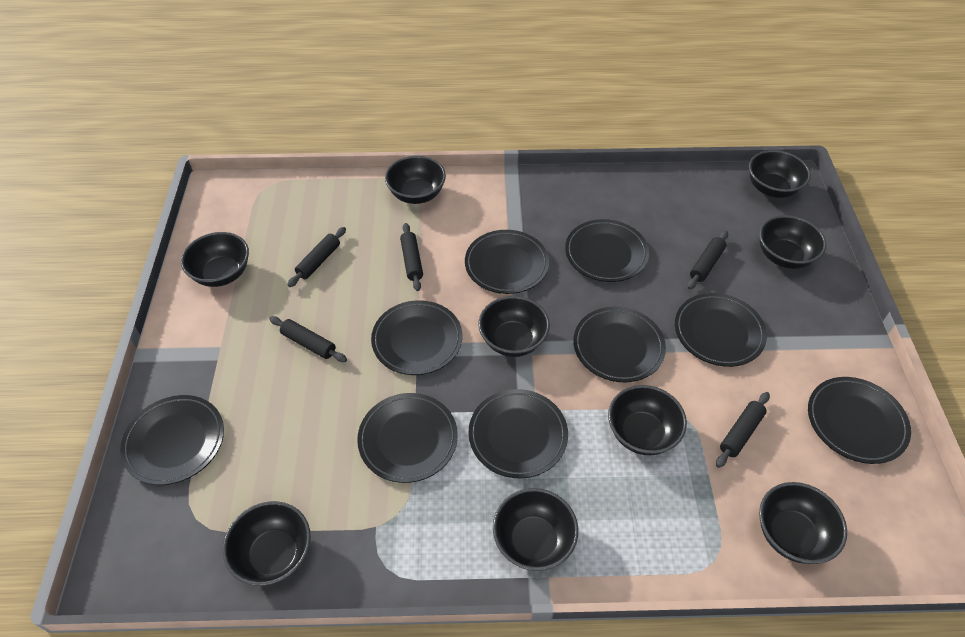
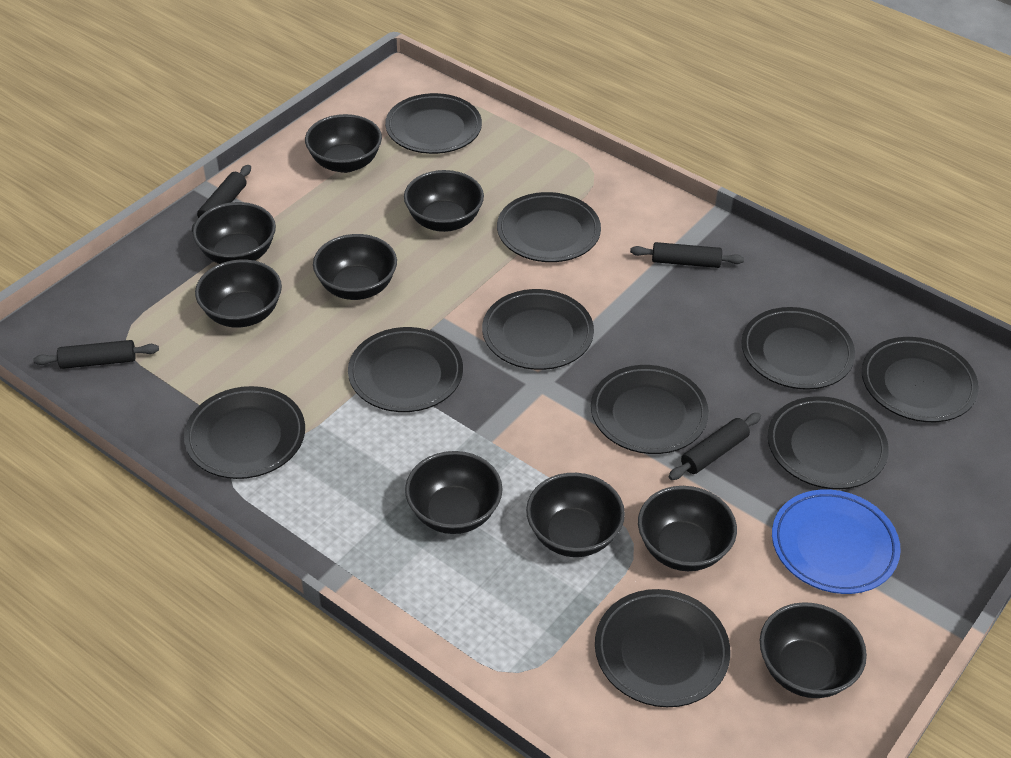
black plate: 9 -> 10
black rolling pin: 5 -> 4
blue plate: 0 -> 1

